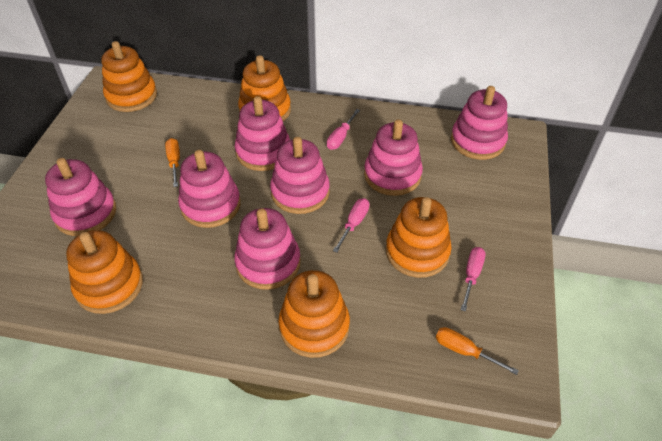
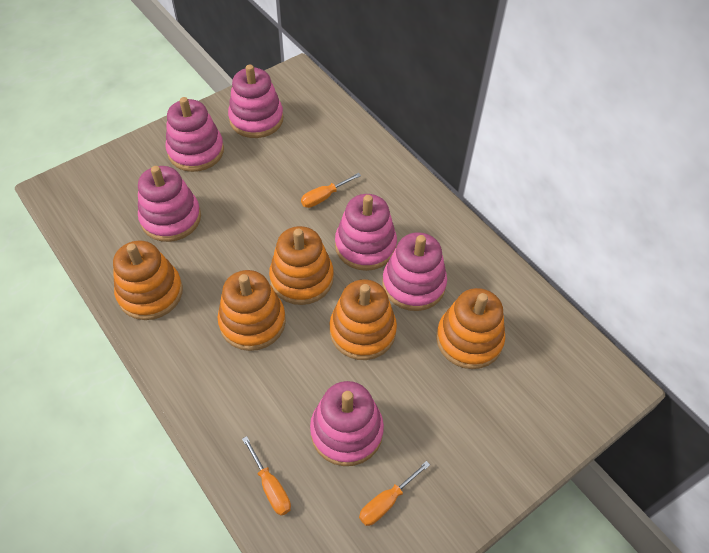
orange screwdriver: 2 -> 3
pink screwdriver: 3 -> 0
pink stacking toy: 7 -> 6

